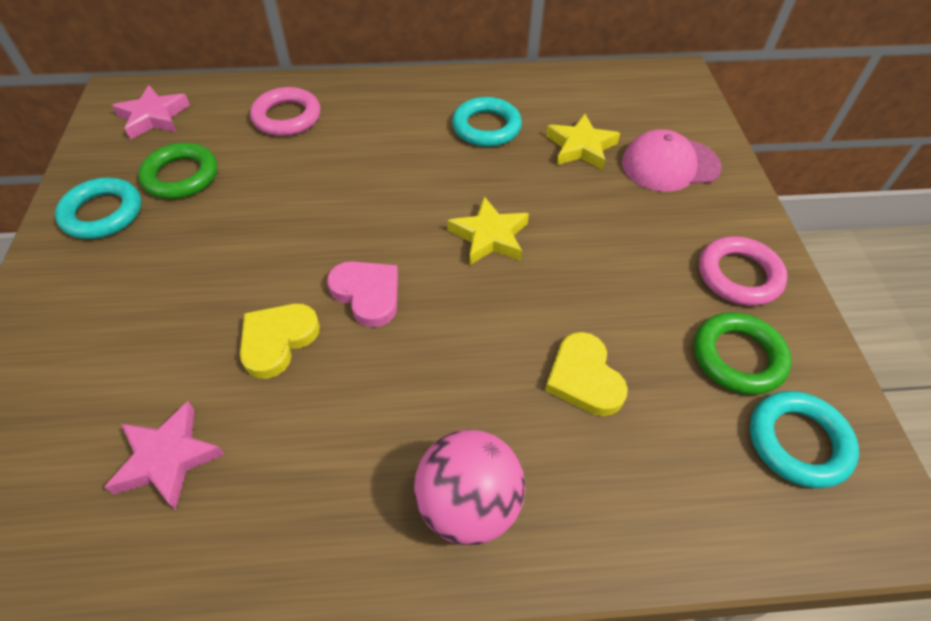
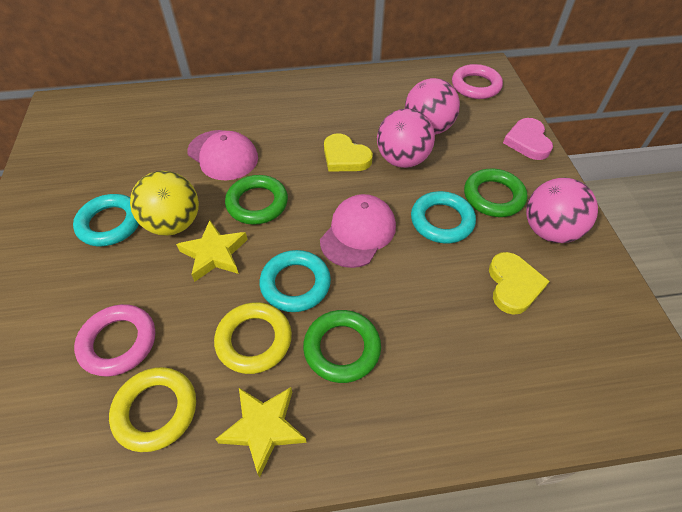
green ring: 2 -> 3
pink ball: 1 -> 3
pink cap: 1 -> 2
pink star: 2 -> 0
yellow ball: 0 -> 1
yellow ring: 0 -> 2

